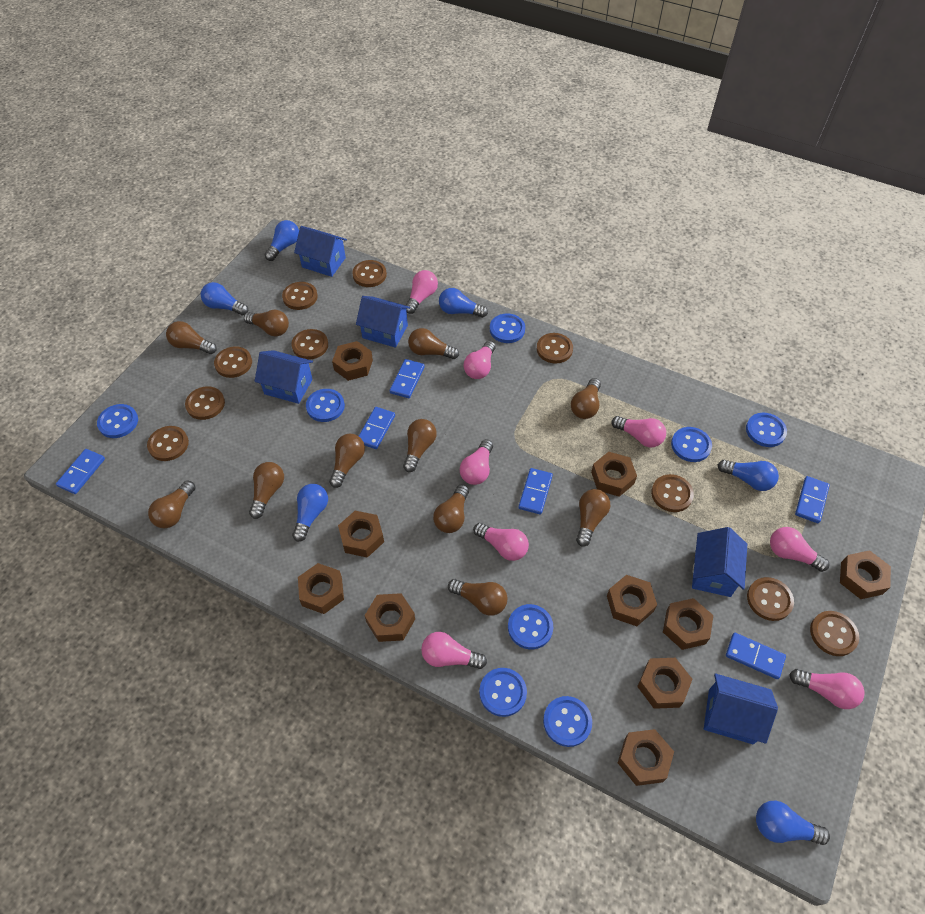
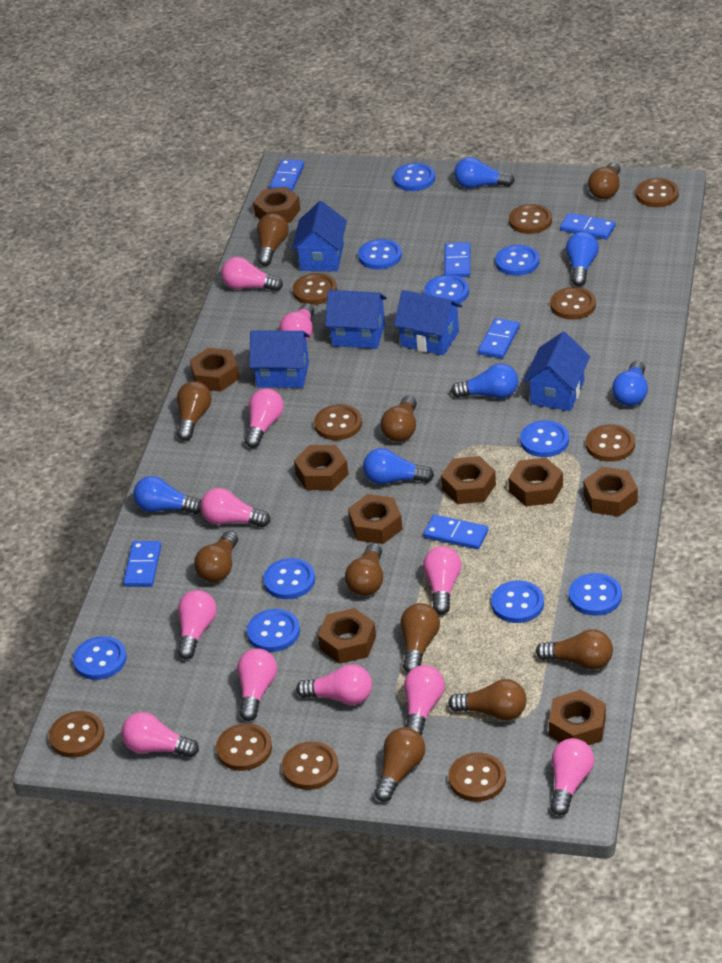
blue button: 8 -> 10
brown light bulb: 11 -> 10
brown nut: 10 -> 9
pink light bulb: 8 -> 11

